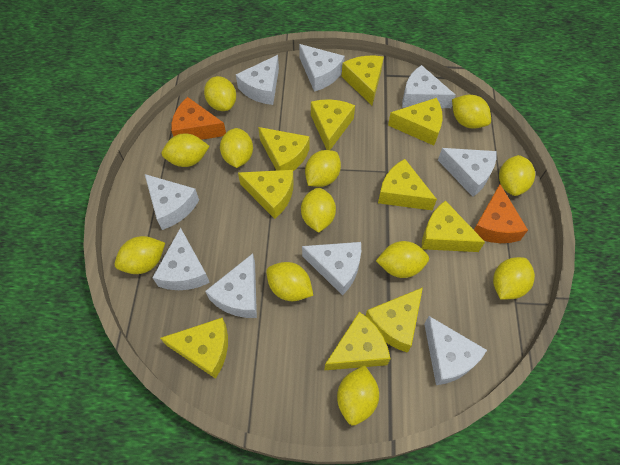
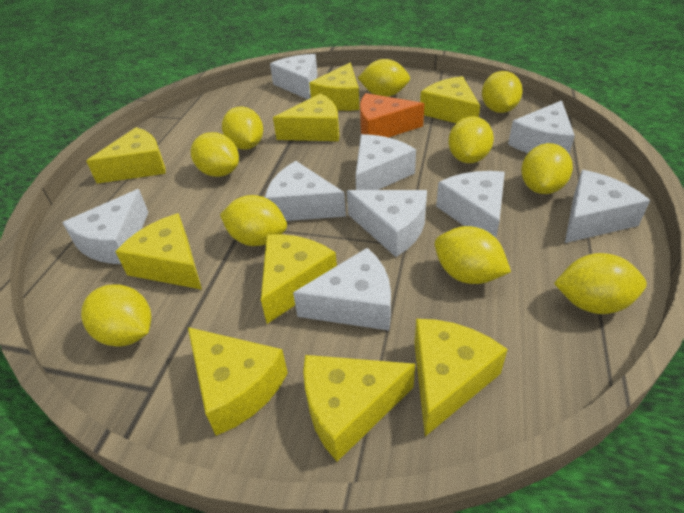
orange cheese: 2 -> 1
yellow cheese: 10 -> 9
yellow lemon: 12 -> 10

